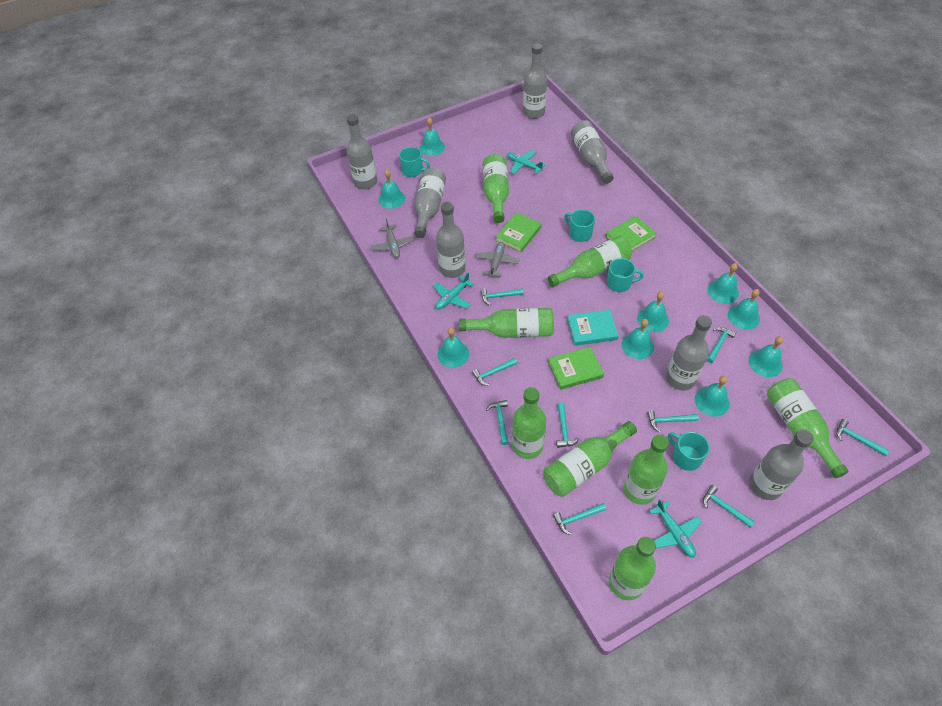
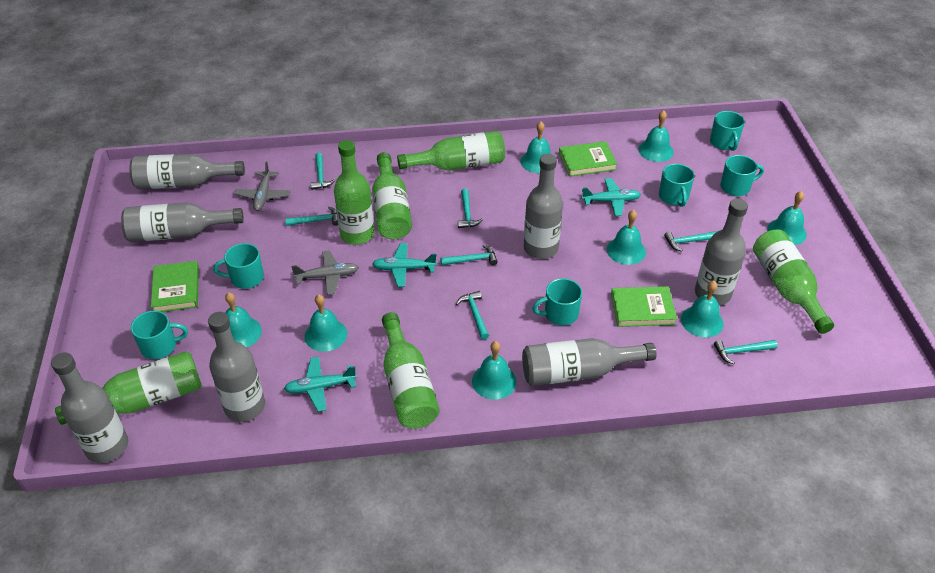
green bottle: 8 -> 6
turquoise bell: 9 -> 8
turquoise book: 1 -> 0
turquoise hammer: 9 -> 7
turquoise mug: 4 -> 6

